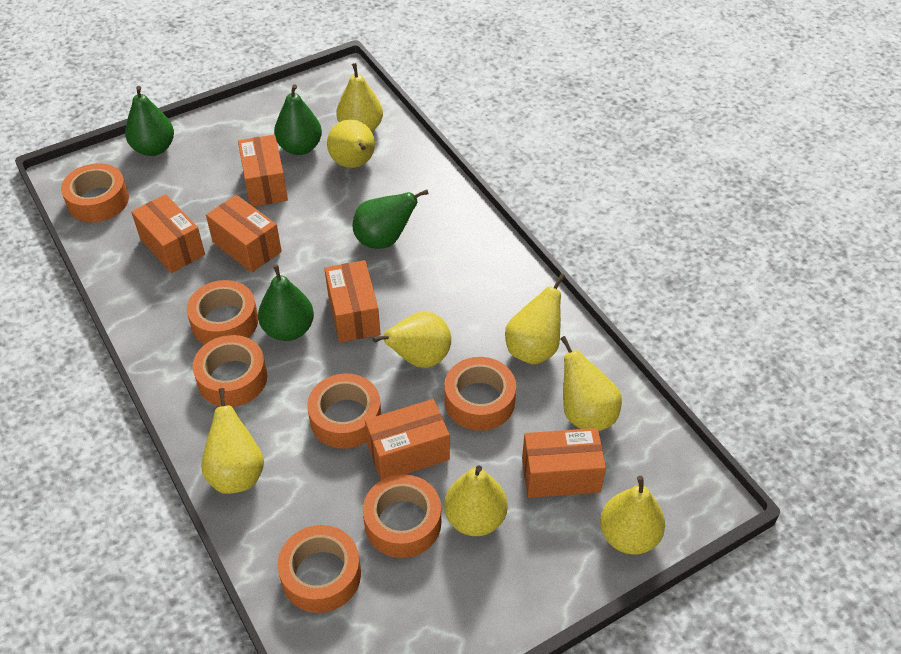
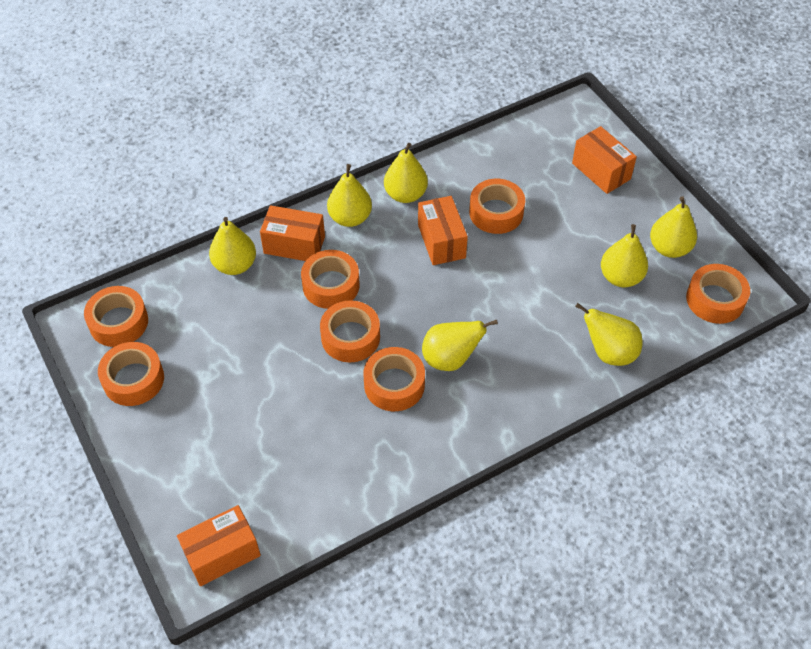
green pear: 4 -> 0
orange box: 6 -> 4
yellow pear: 8 -> 7

